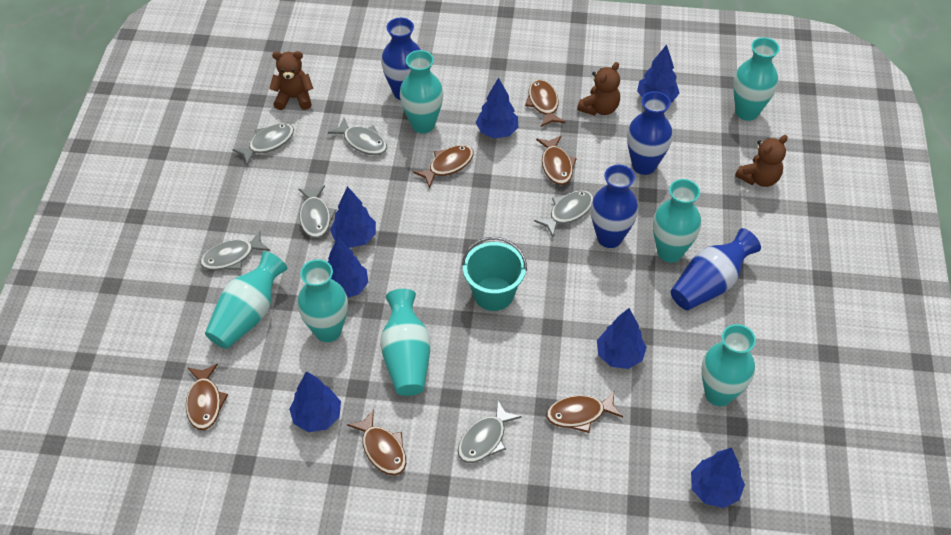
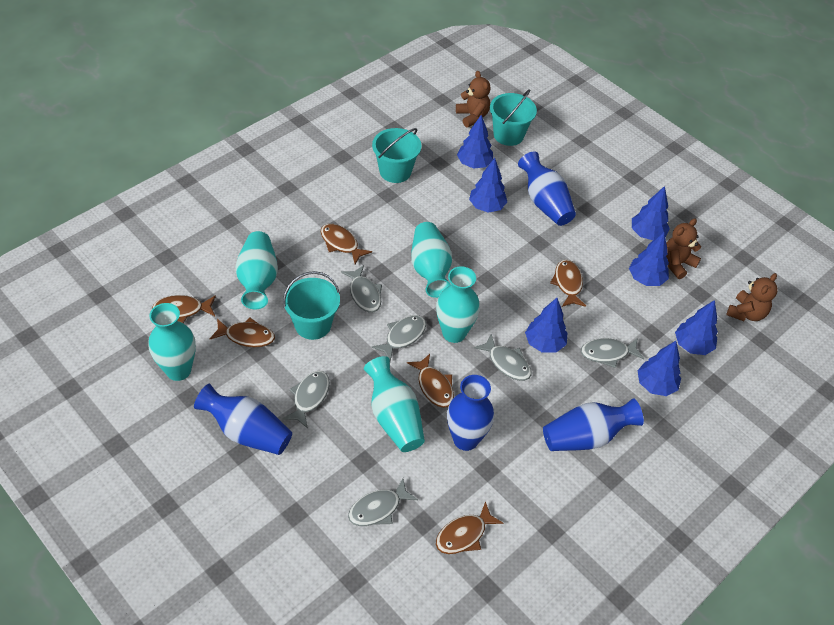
turquoise bucket: 1 -> 3
turquoise vase: 7 -> 5

